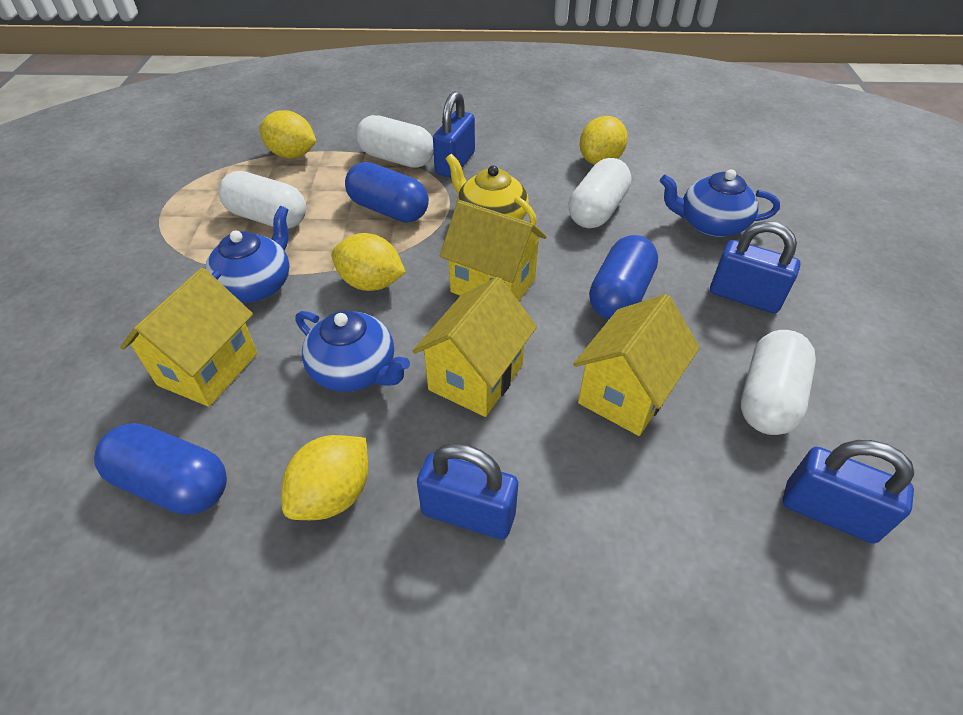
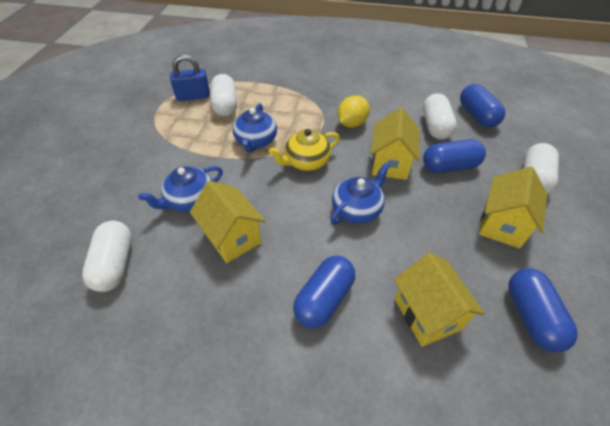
blue capsule: 3 -> 4
blue padlock: 4 -> 1
yellow lemon: 4 -> 1

